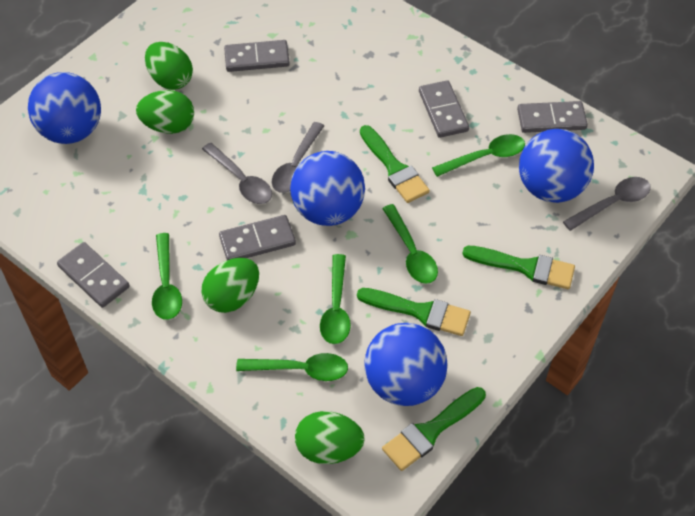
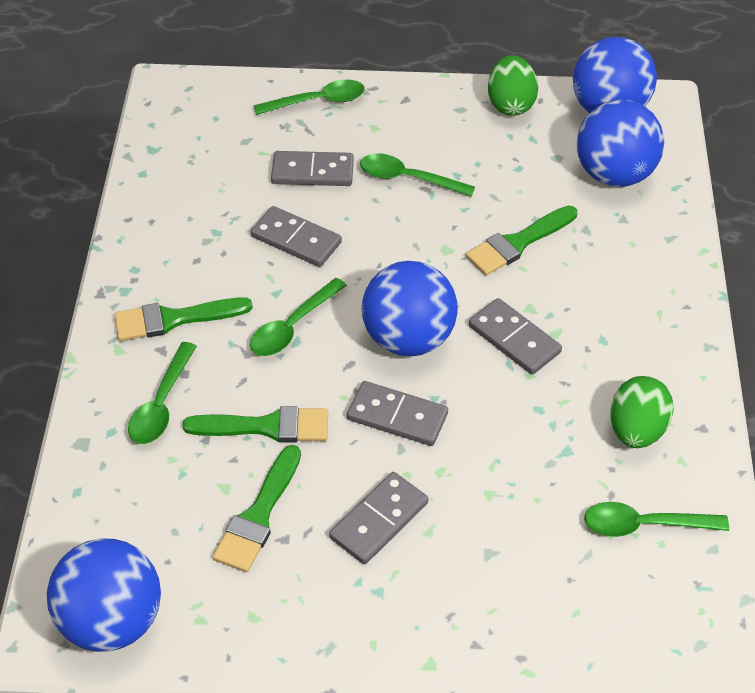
green egg: 4 -> 2
grey spoon: 3 -> 0

